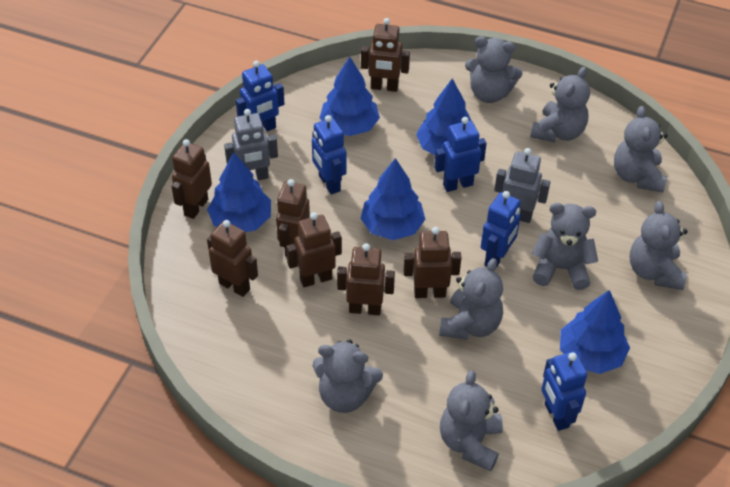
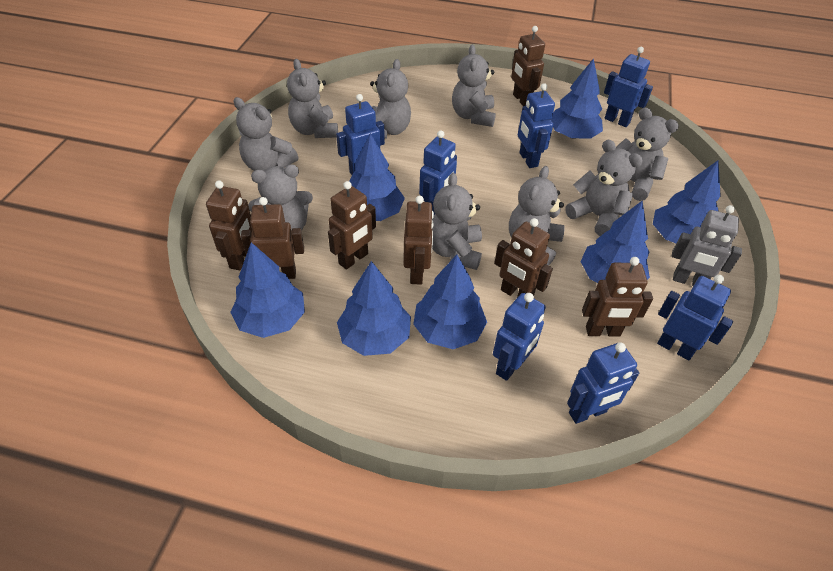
blue robot: 5 -> 7
blue tree: 5 -> 7
grey robot: 2 -> 1
grey teddy bear: 8 -> 9

